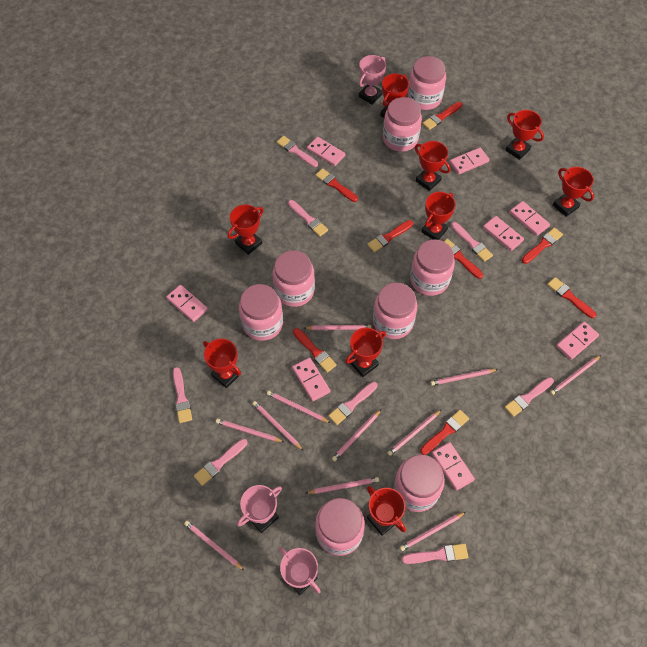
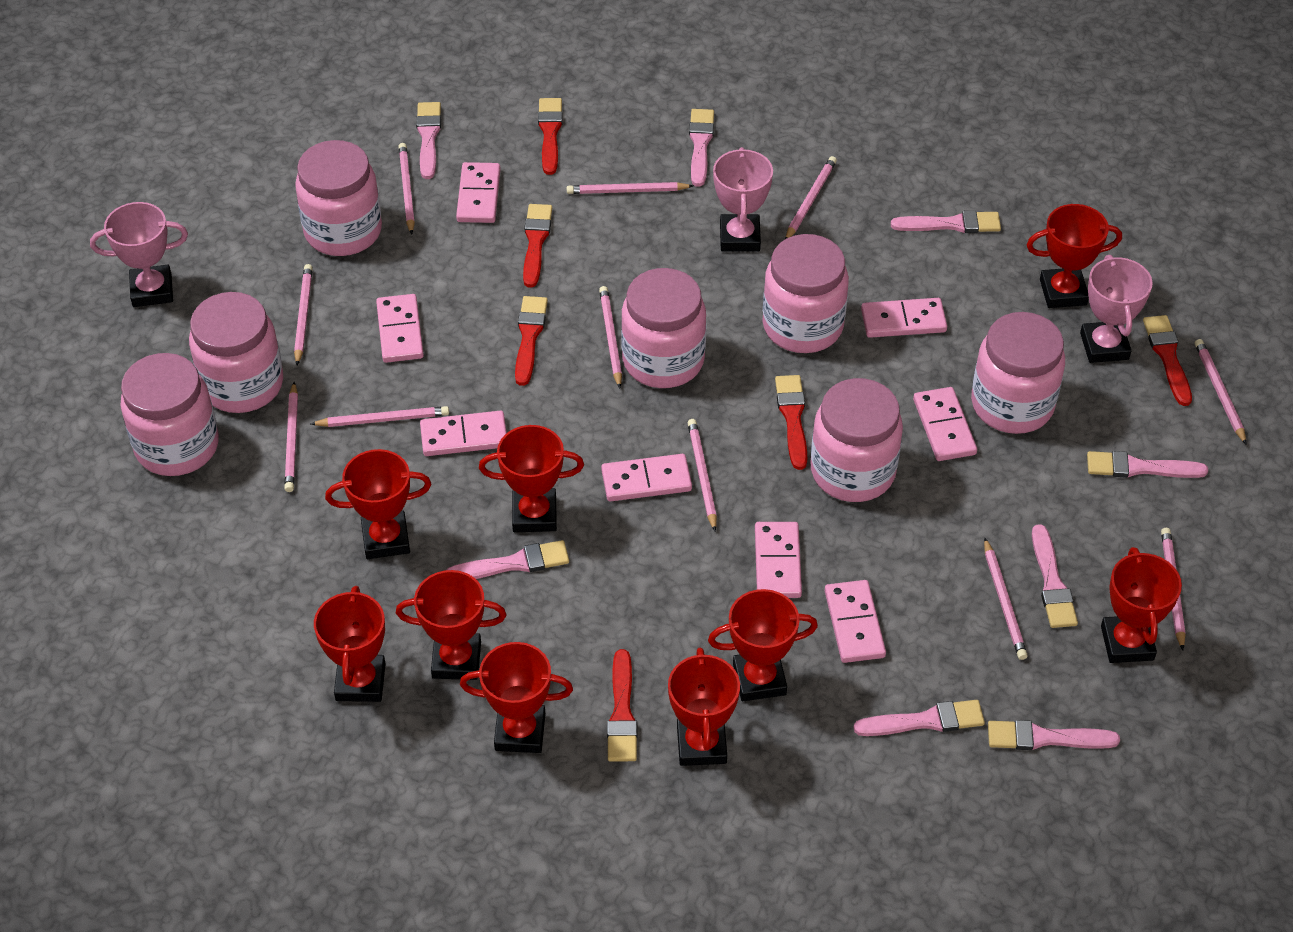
pink jar: 8 -> 7
red brush: 8 -> 6

